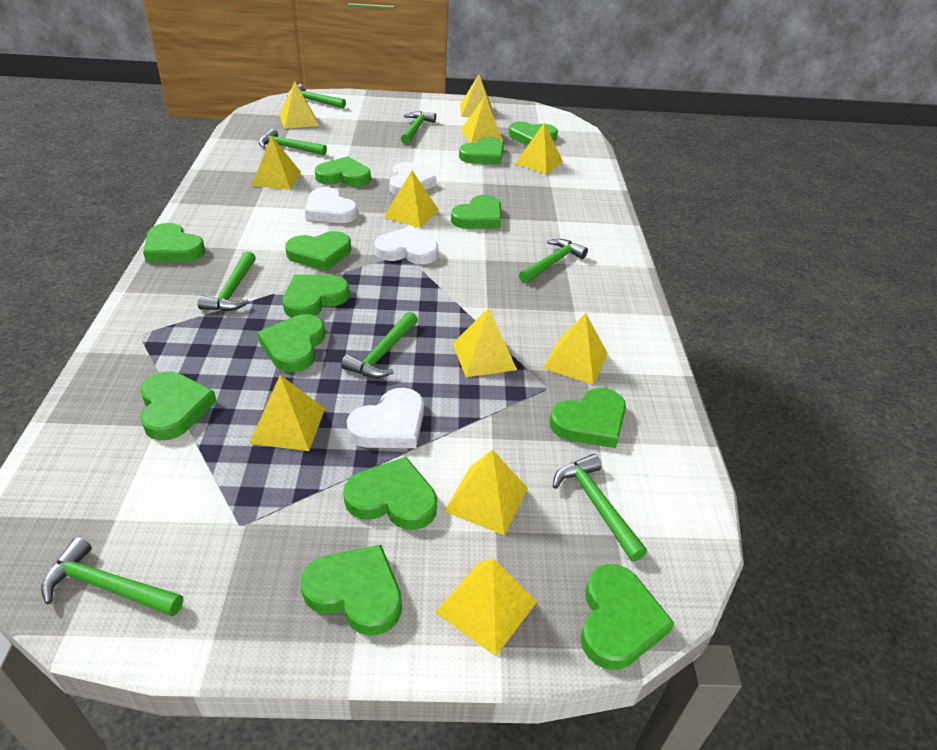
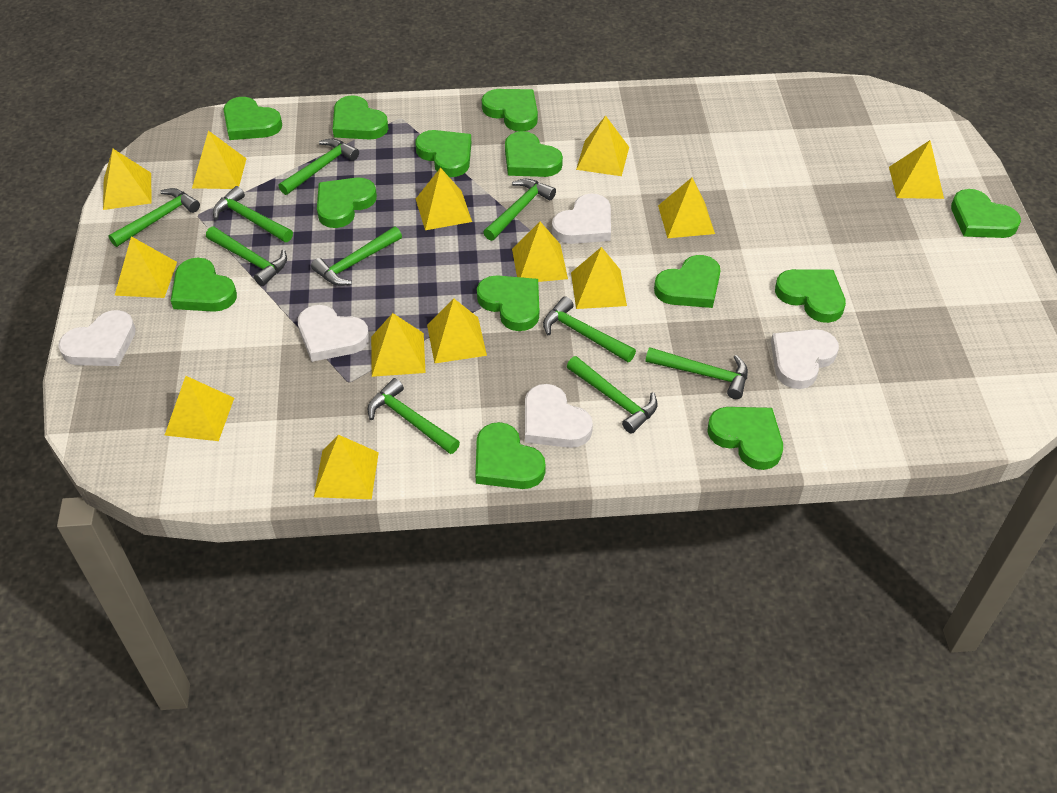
green hammer: 8 -> 10
white heart: 4 -> 5
yellow pyramid: 11 -> 13

